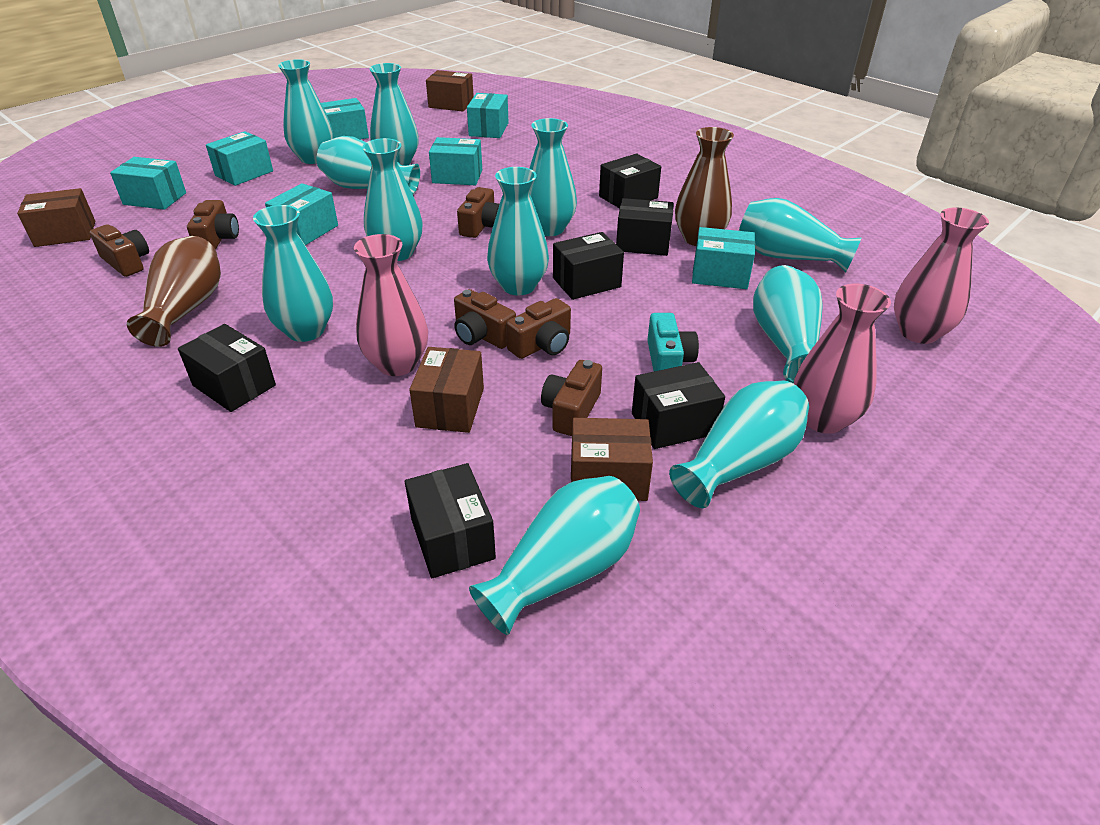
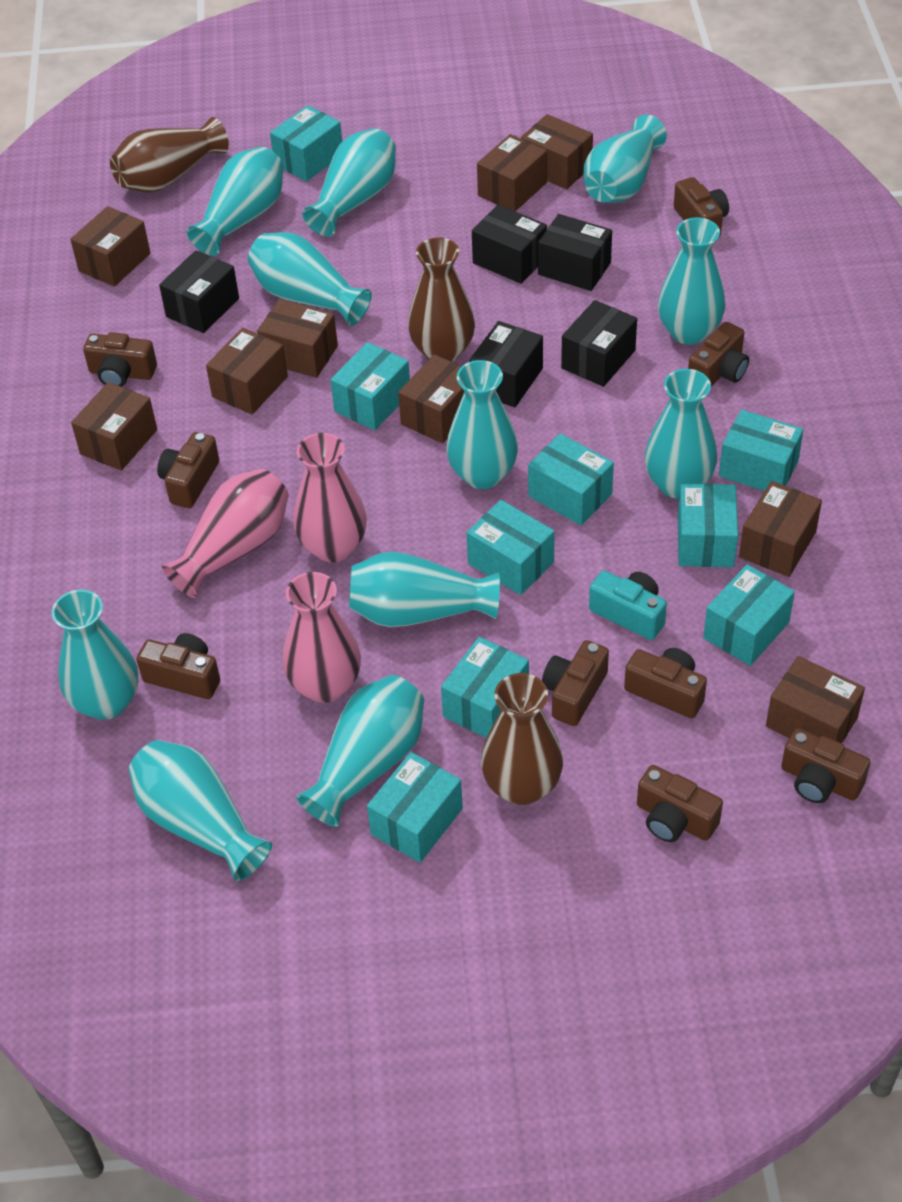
black box: 6 -> 5
brown box: 4 -> 9
brown camera: 6 -> 9
brown vase: 2 -> 3
turquoise box: 7 -> 9

